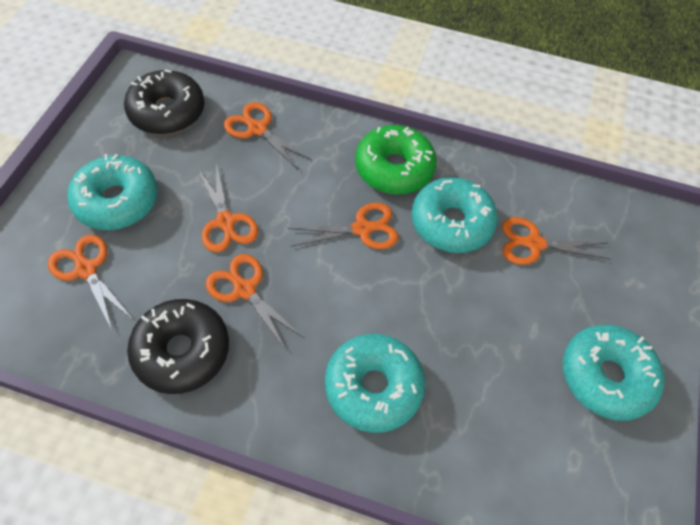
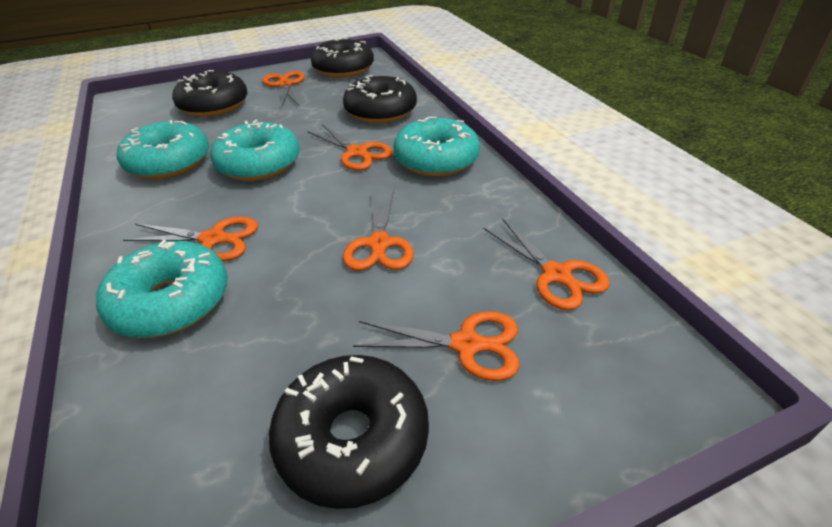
black donut: 2 -> 4
green donut: 1 -> 0

